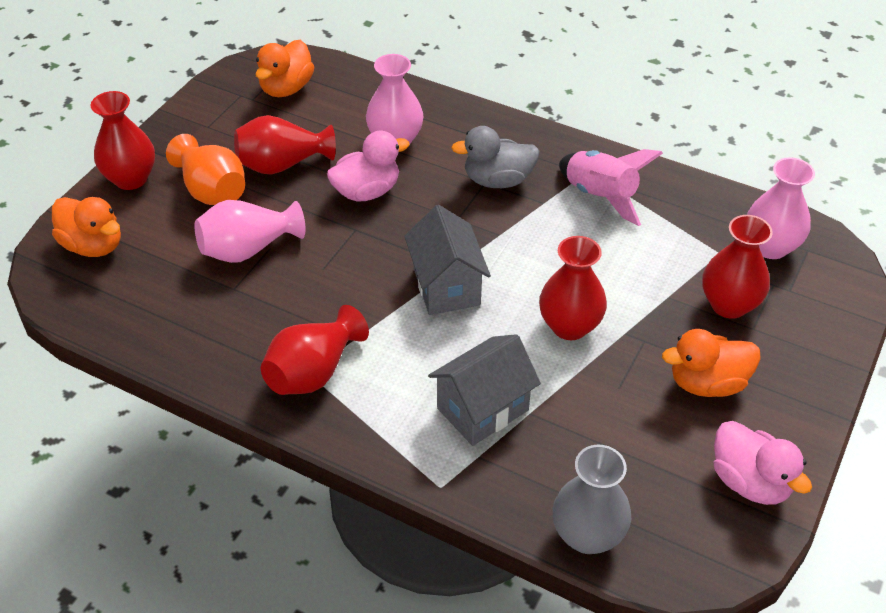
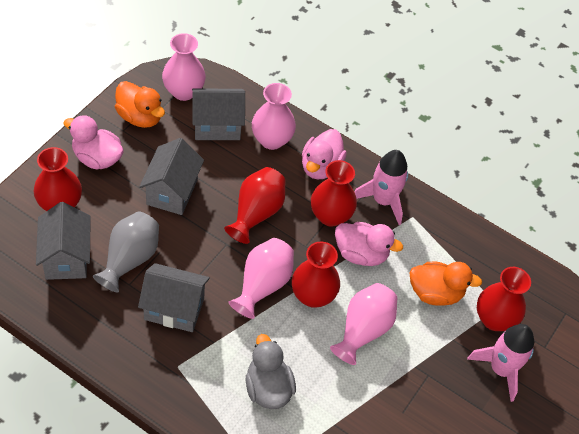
grey house: 2 -> 4
orange duck: 3 -> 2
orange vase: 1 -> 0
pink duck: 2 -> 3
pink rocket: 1 -> 2
pink vase: 3 -> 4

